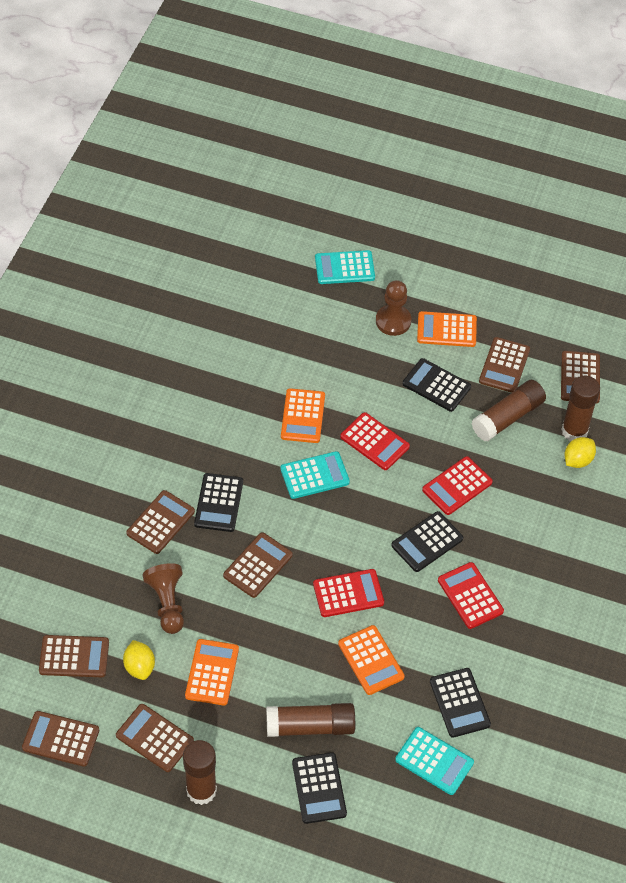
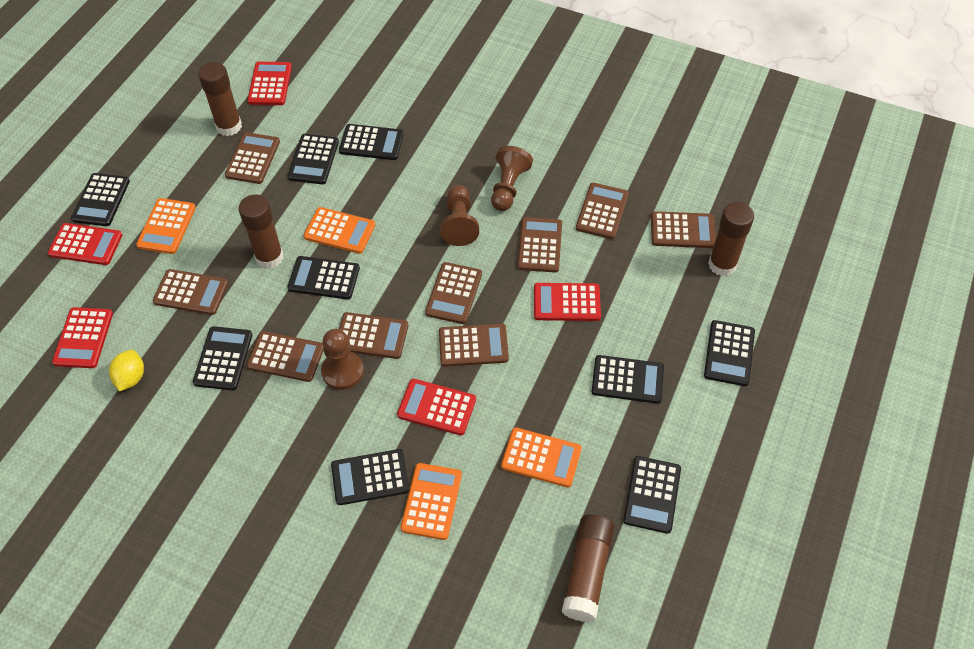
black calculator: 5 -> 9
brown calculator: 7 -> 9
brown pawn: 2 -> 3
red calculator: 4 -> 5
turquoise calculator: 3 -> 0
yellow lemon: 2 -> 1

